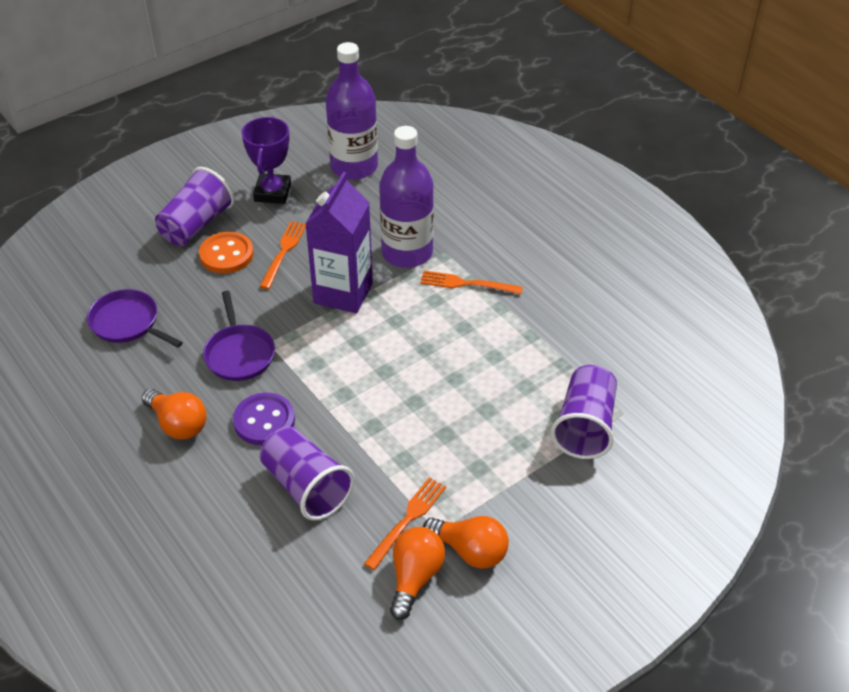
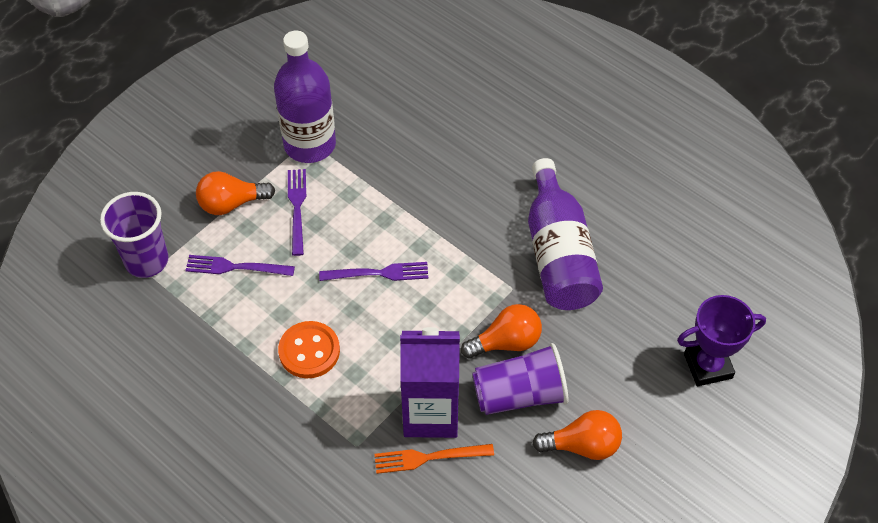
orange fork: 3 -> 1
purple button: 1 -> 0
purple cup: 3 -> 2
purple fork: 0 -> 3
purple pan: 2 -> 0

